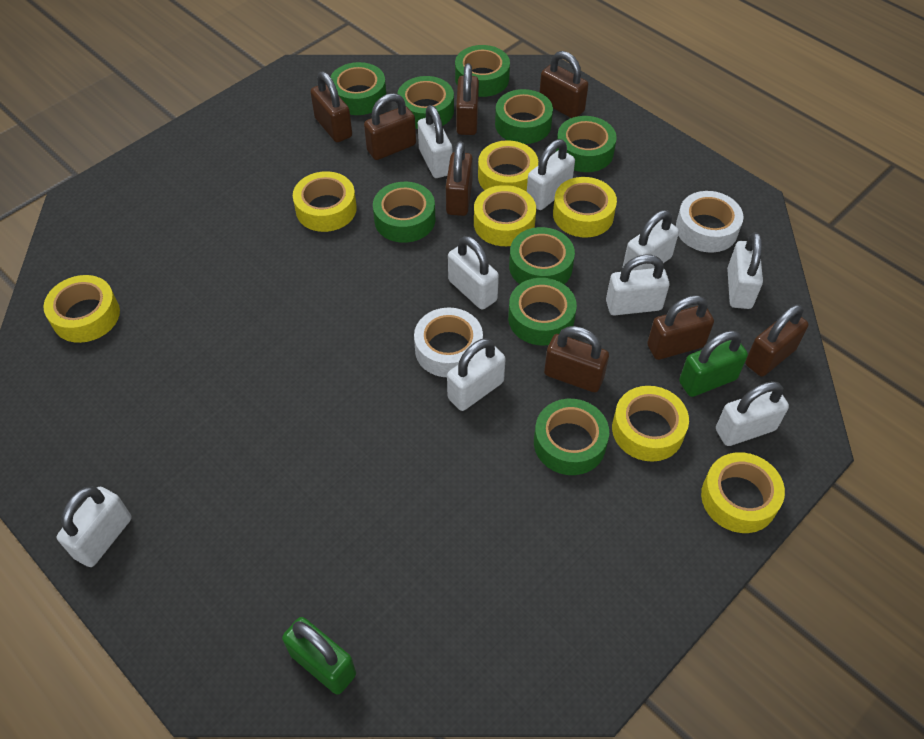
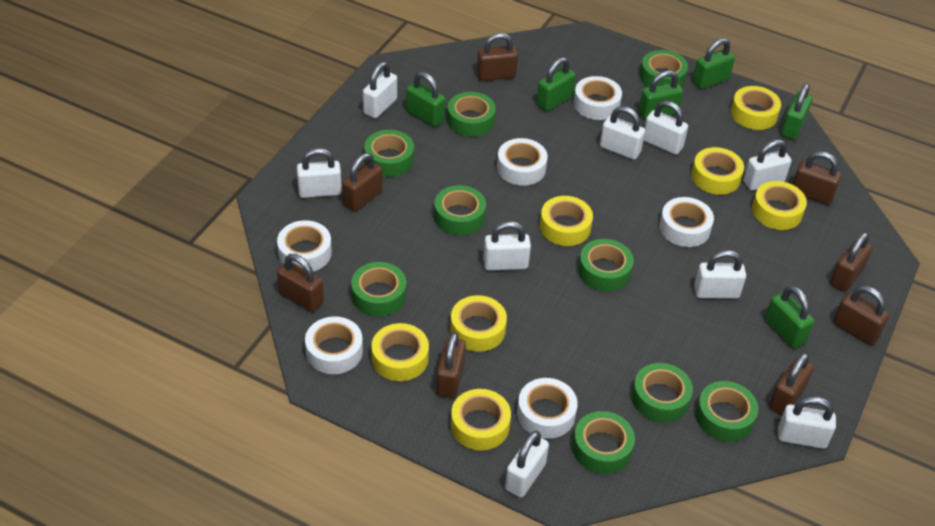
green padlock: 2 -> 6
white tape: 2 -> 6

